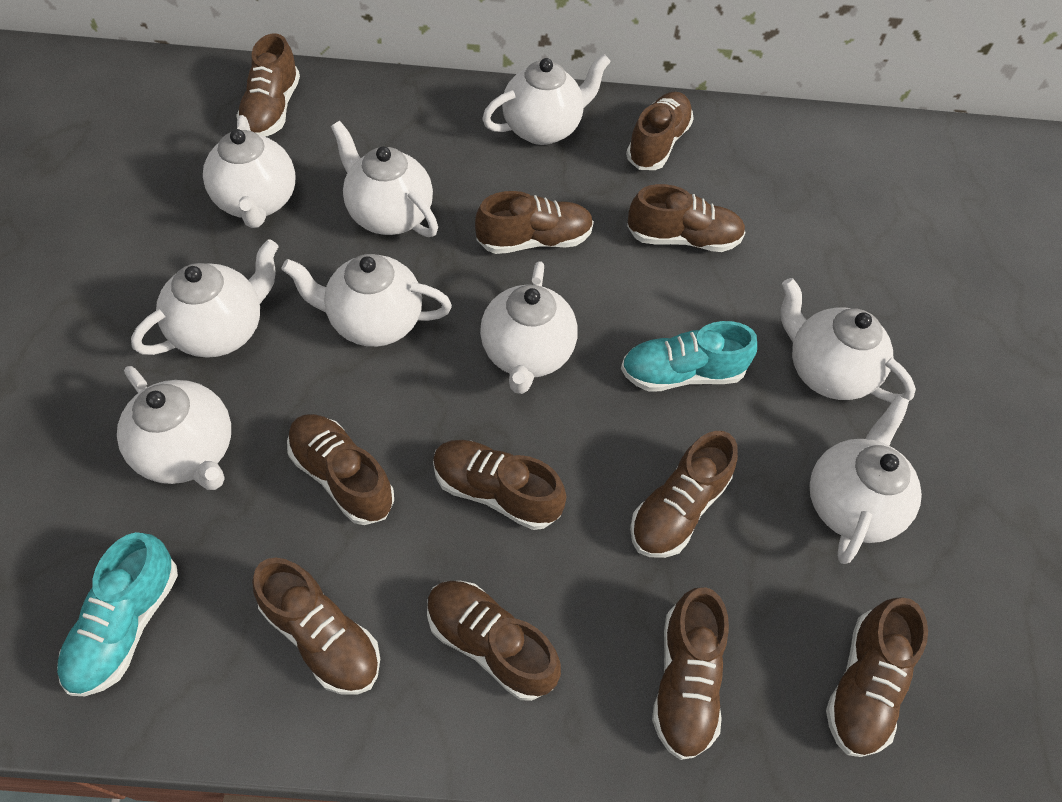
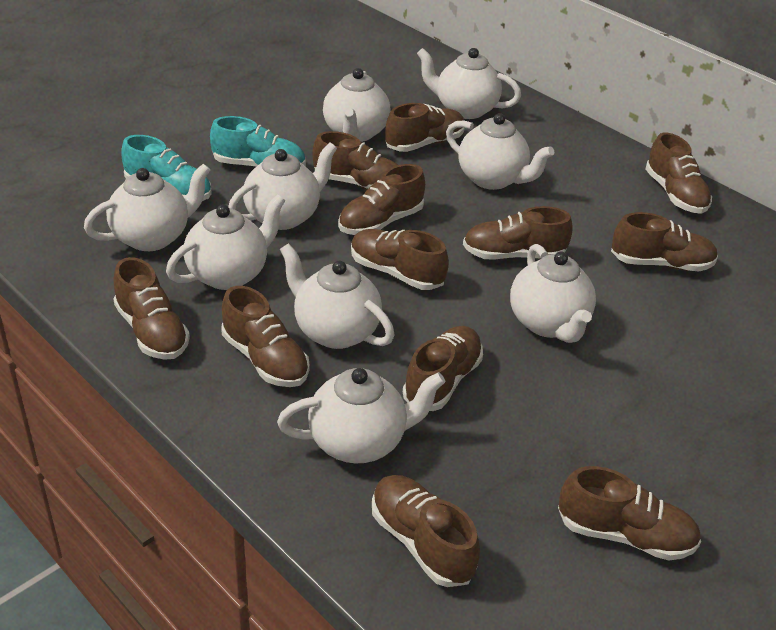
brown shoe: 11 -> 12

